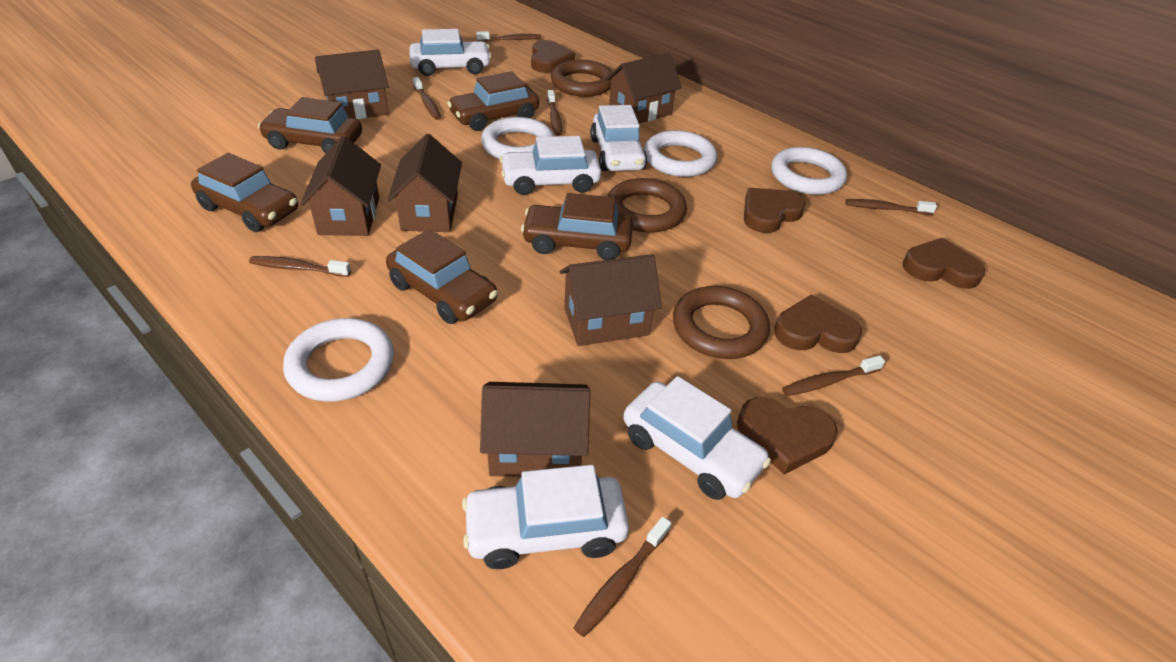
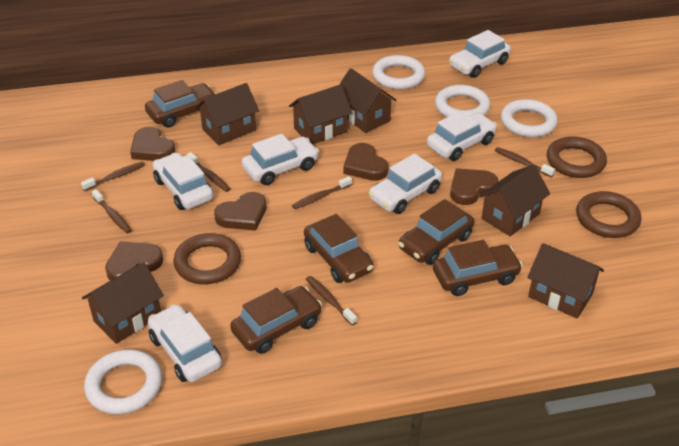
brown toothbrush: 7 -> 6
white car: 5 -> 6

